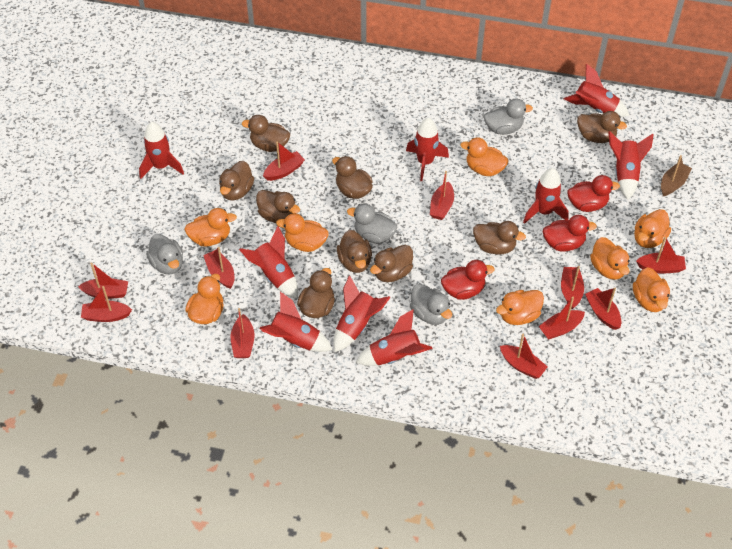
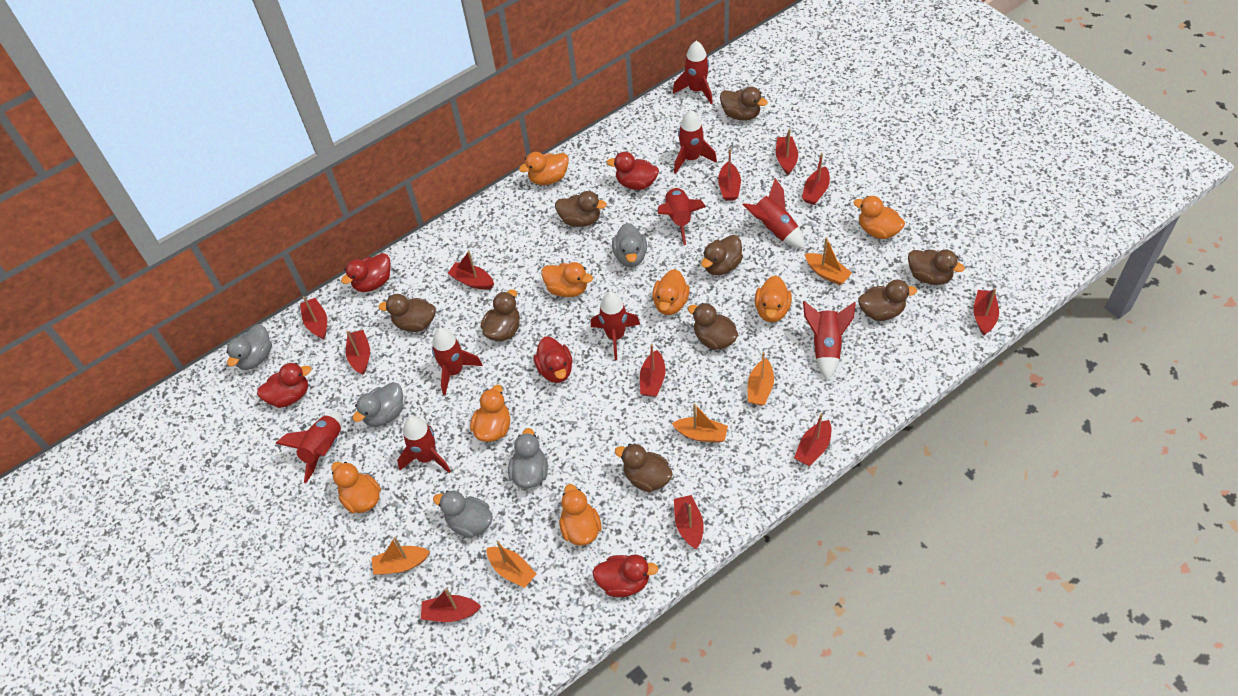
brown boat: 1 -> 0
grey duck: 4 -> 5
orange boat: 0 -> 5
red duck: 3 -> 5

